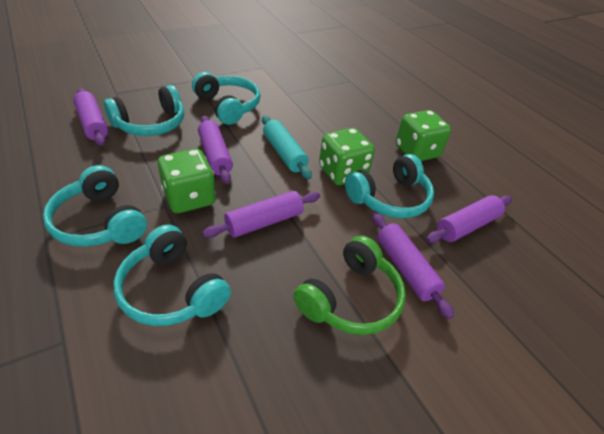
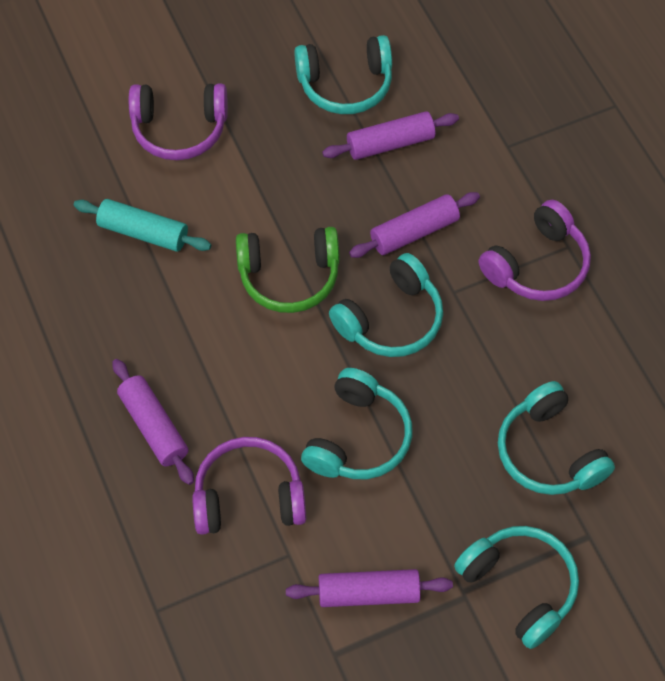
green dice: 3 -> 0
purple headphones: 0 -> 3
purple rolling pin: 5 -> 4

